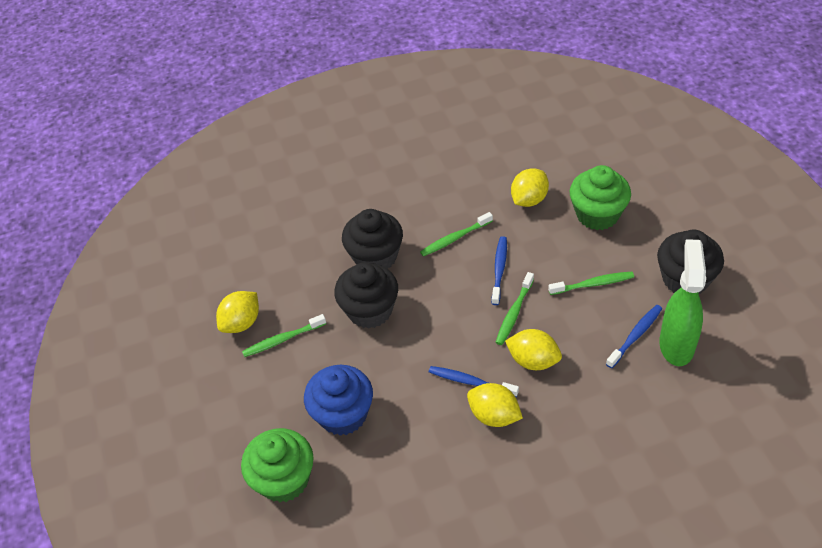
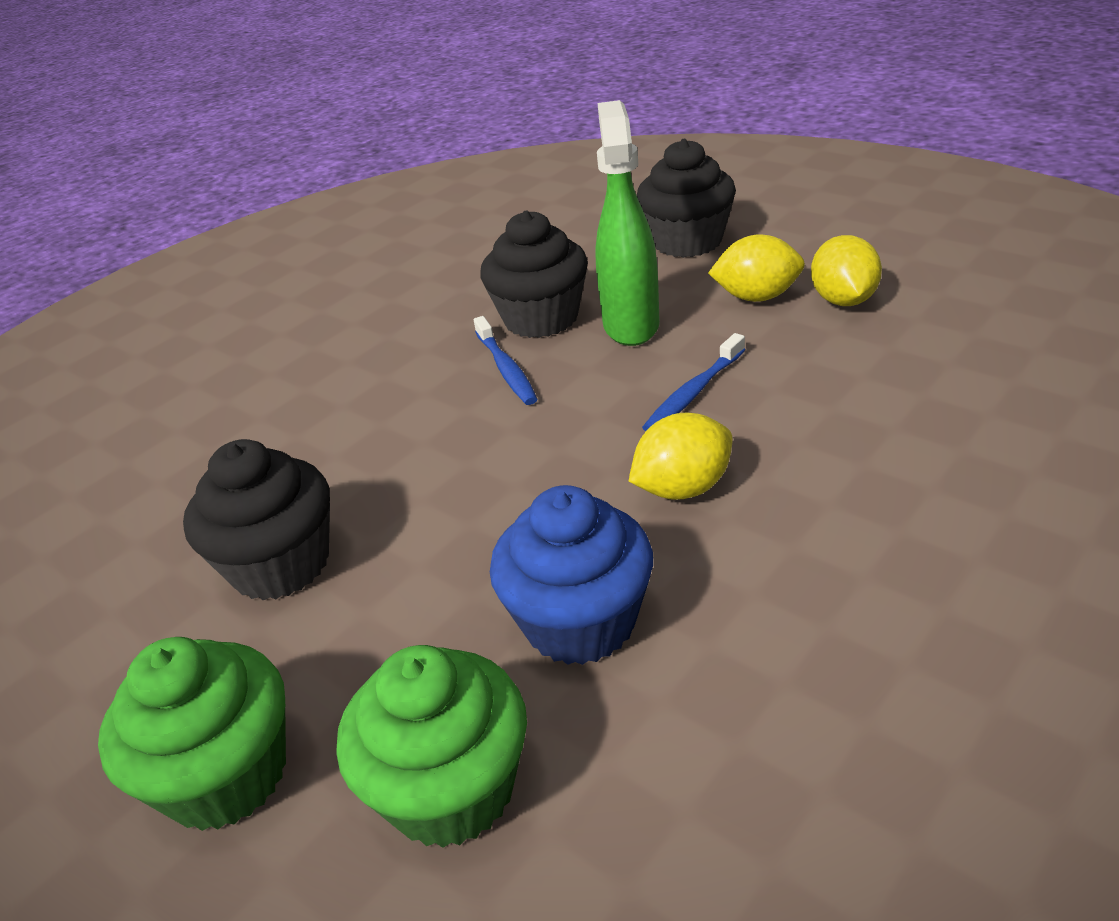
blue toothbrush: 3 -> 2
green toothbrush: 4 -> 0
yellow lemon: 4 -> 3

